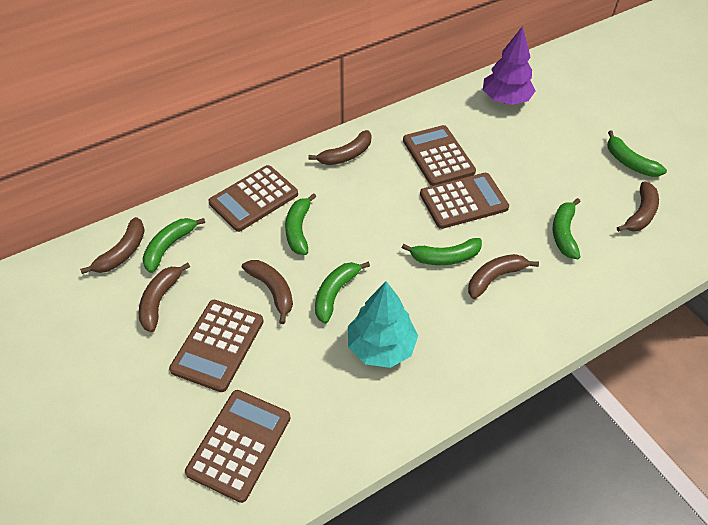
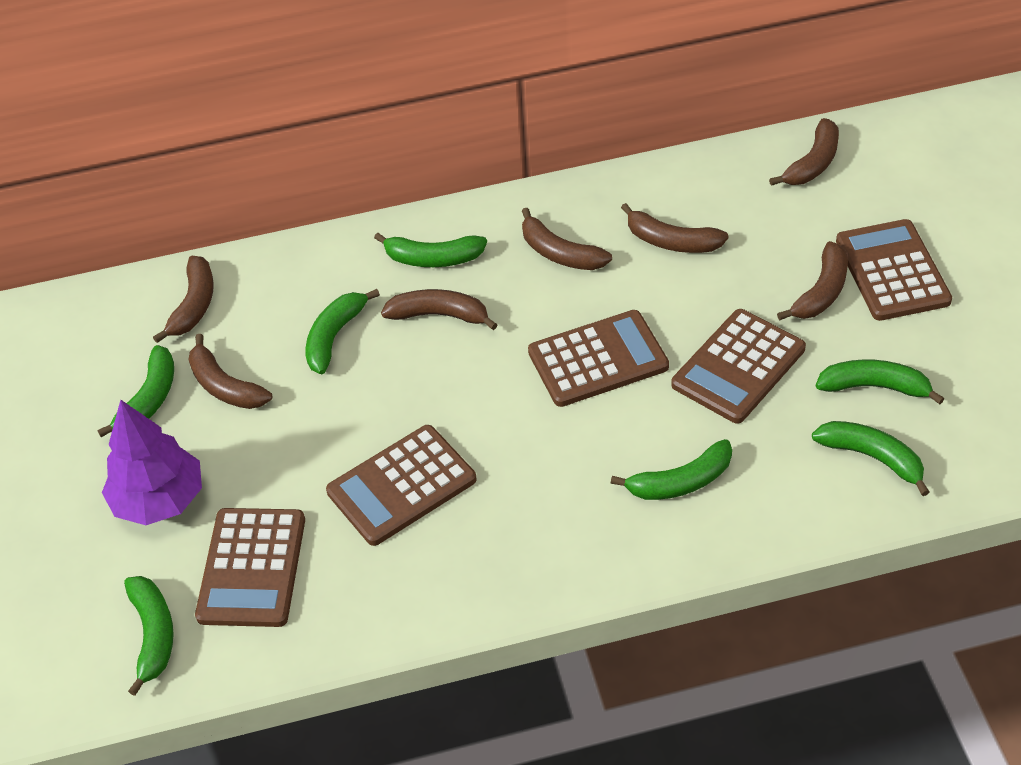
brown banana: 6 -> 7
green banana: 6 -> 7
turquoise tree: 1 -> 0

